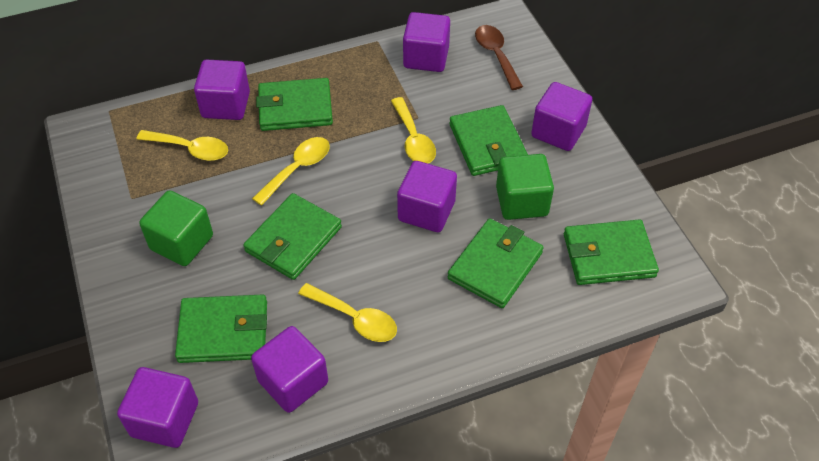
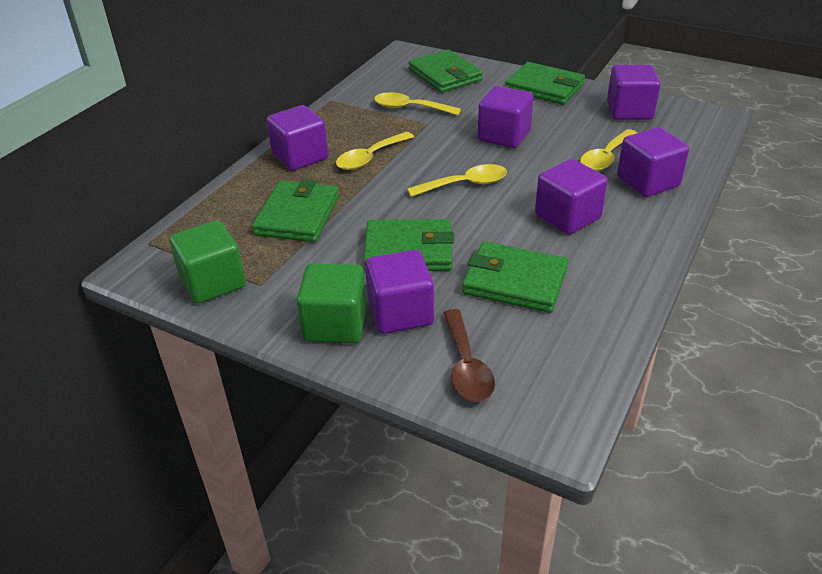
green wallet: 6 -> 5

